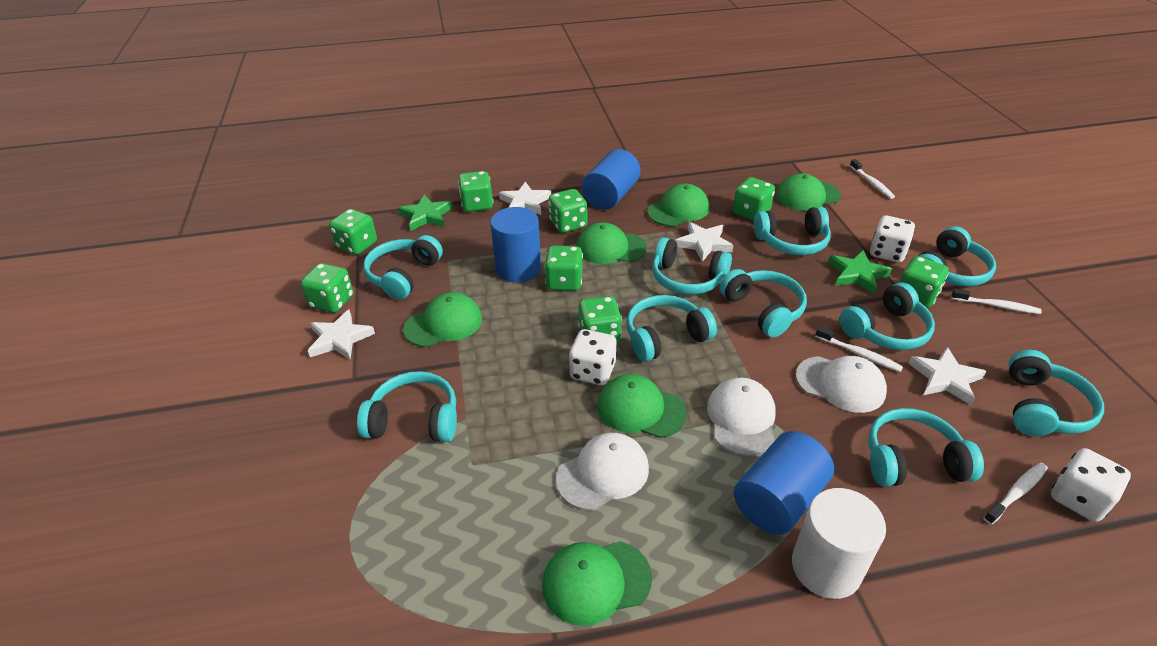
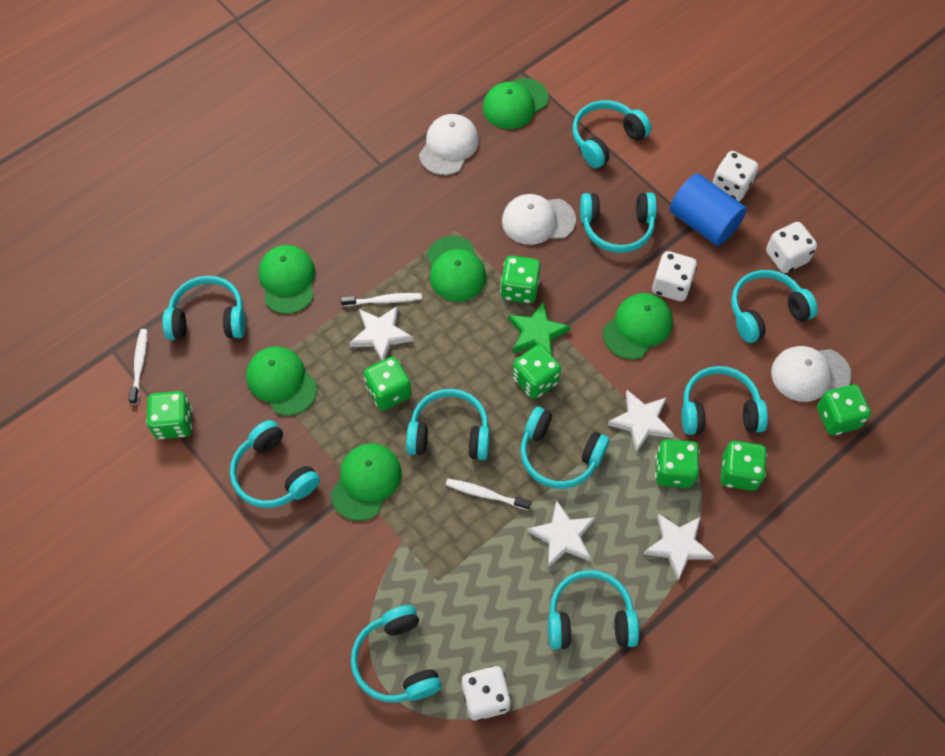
blue cylinder: 3 -> 1
green dice: 8 -> 7
green star: 2 -> 1
white cylinder: 1 -> 0
white dice: 3 -> 4
white toothbrush: 4 -> 3

